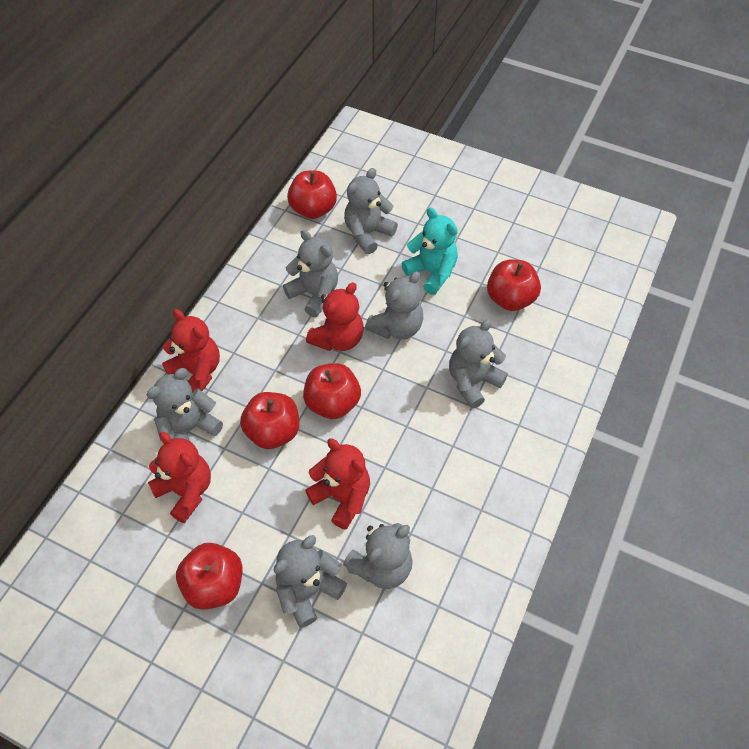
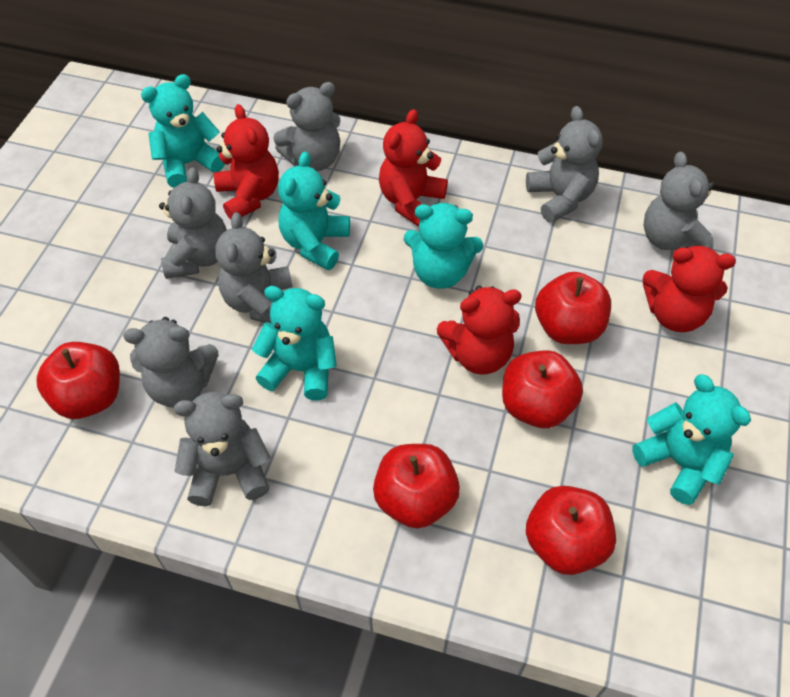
turquoise teddy bear: 1 -> 5

